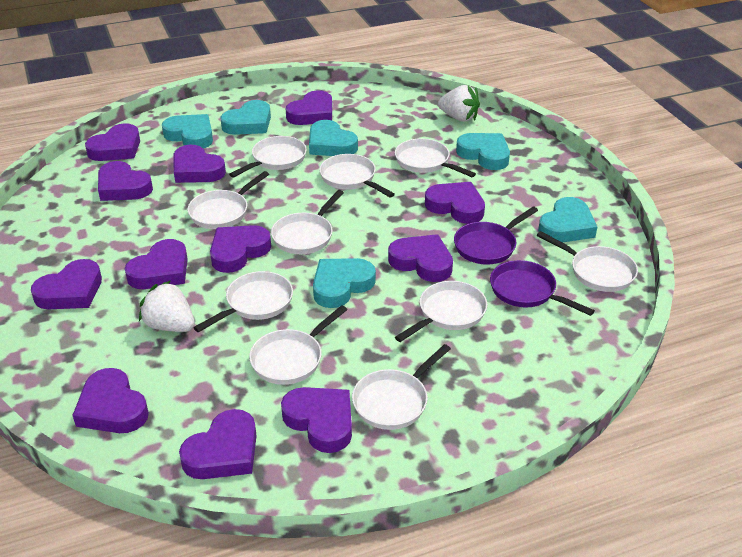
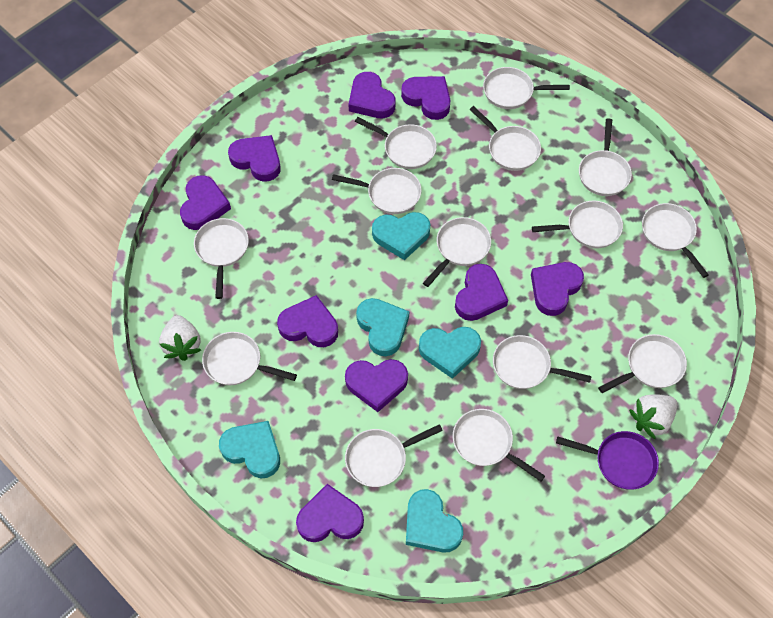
purple heart: 12 -> 9
purple pan: 2 -> 1
turquoise heart: 6 -> 5
white pan: 10 -> 14

